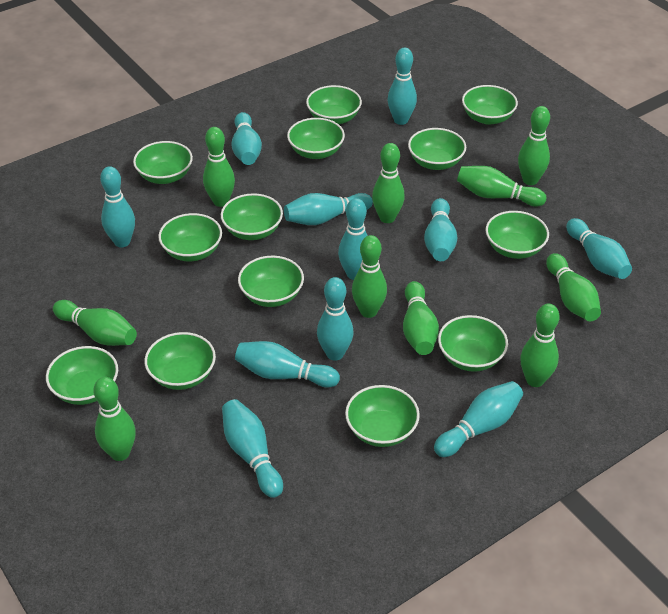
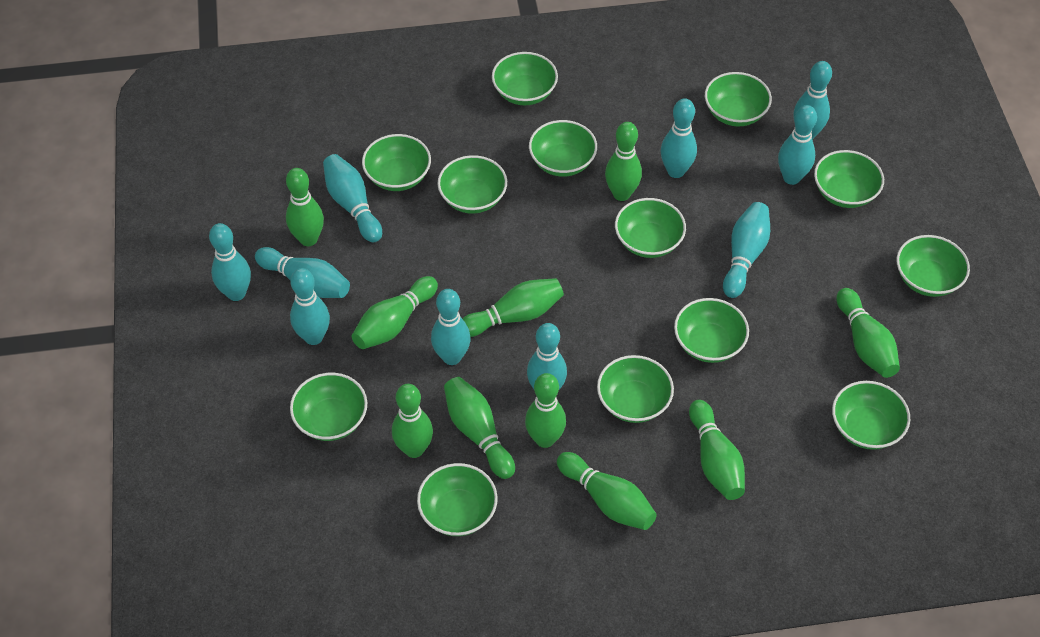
turquoise bowling pin: 11 -> 10

